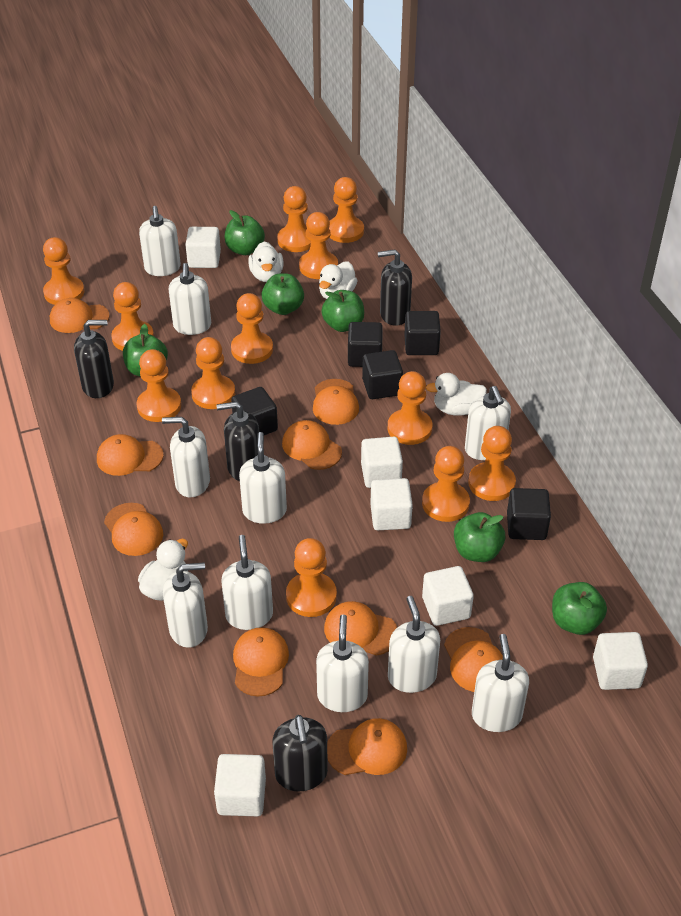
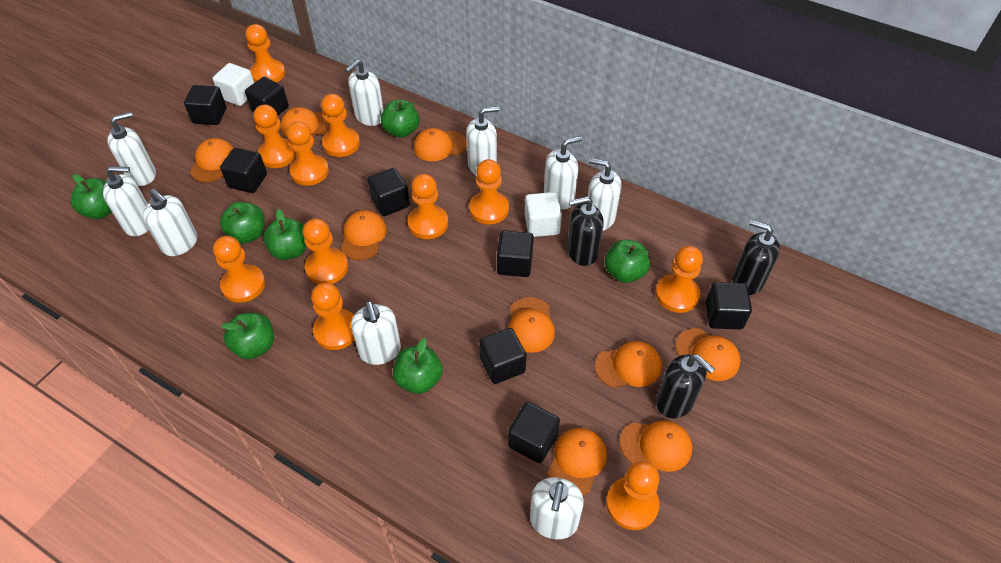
black cube: 5 -> 8
black soap dispenser: 4 -> 3
green apple: 6 -> 7
orange pawn: 12 -> 11
white cube: 6 -> 2
white duck: 4 -> 0
white soap dispenser: 10 -> 9

